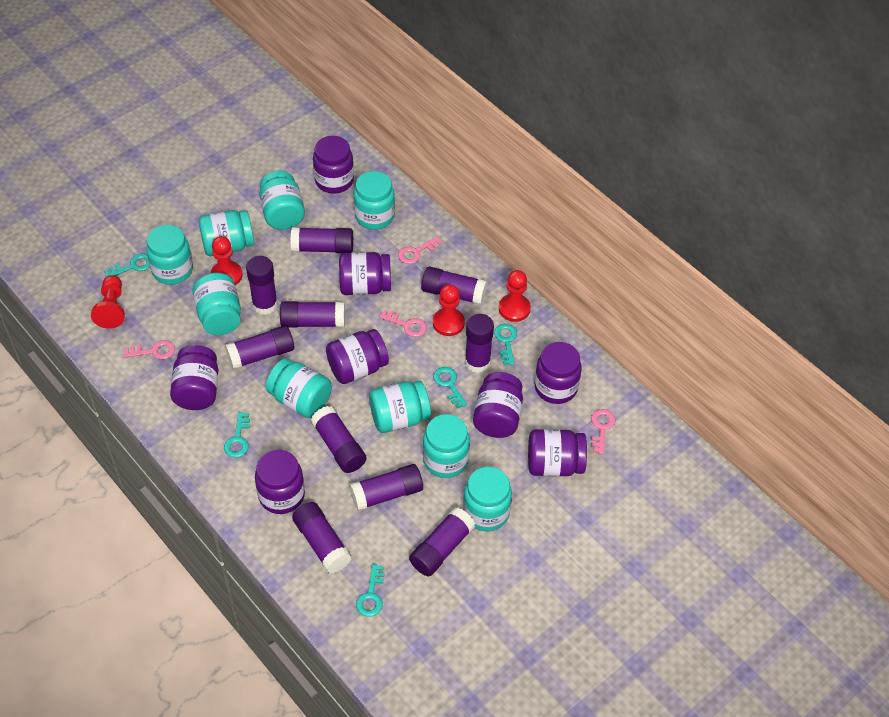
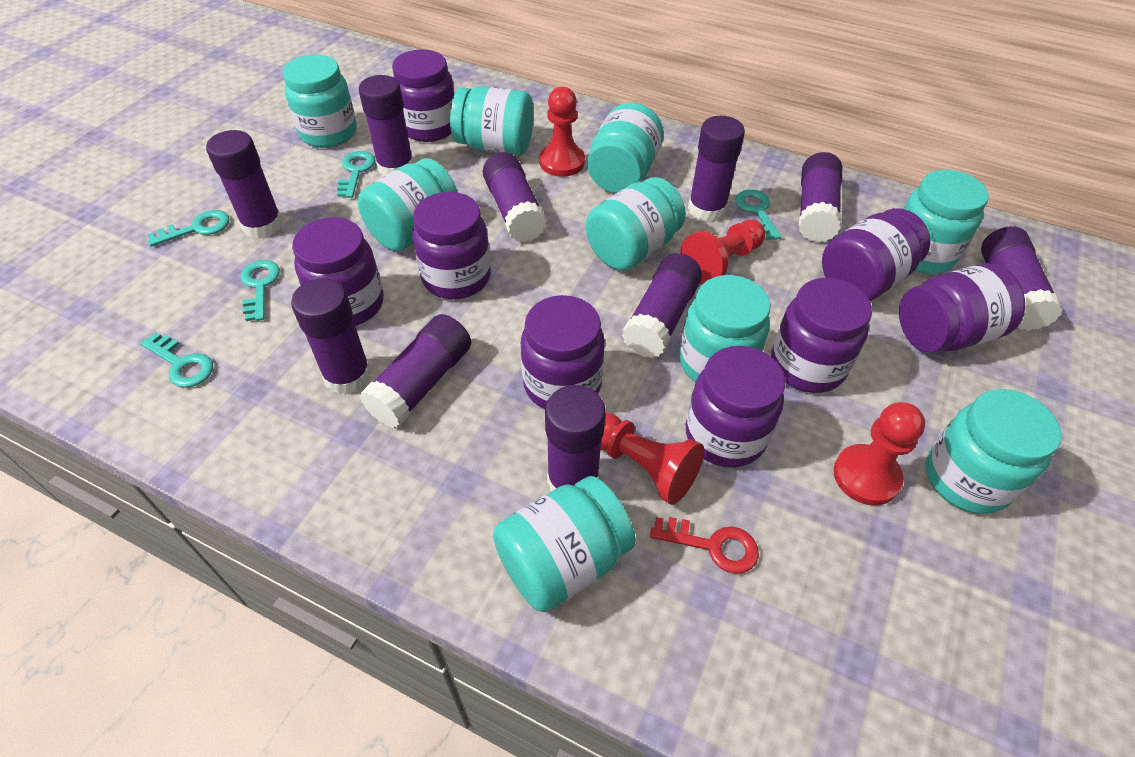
pink key: 4 -> 0
red key: 0 -> 1

